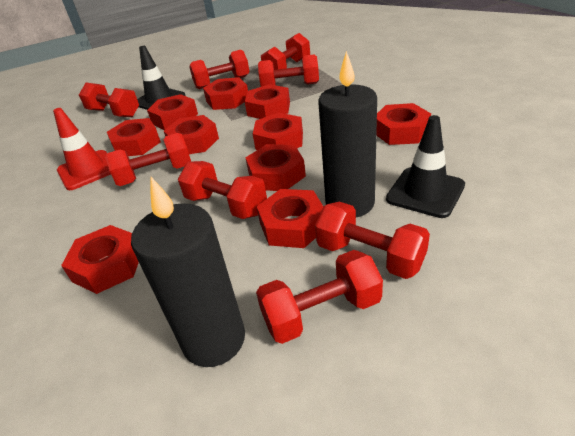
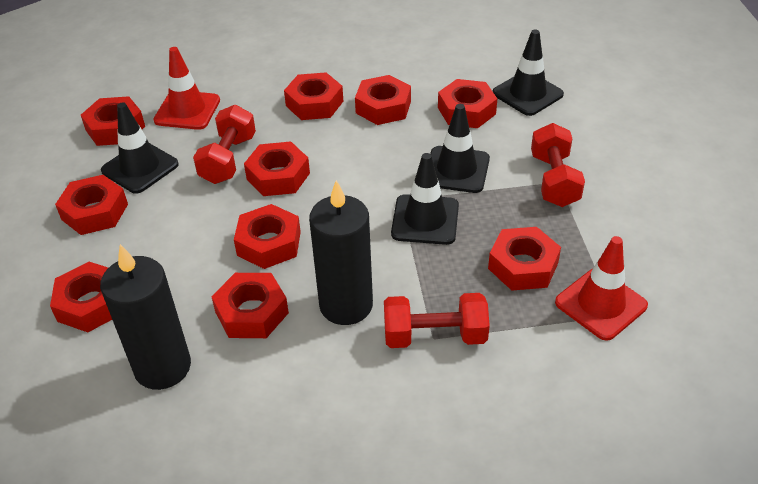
black traffic cone: 2 -> 4
red dumbbell: 8 -> 3
red traffic cone: 1 -> 2

